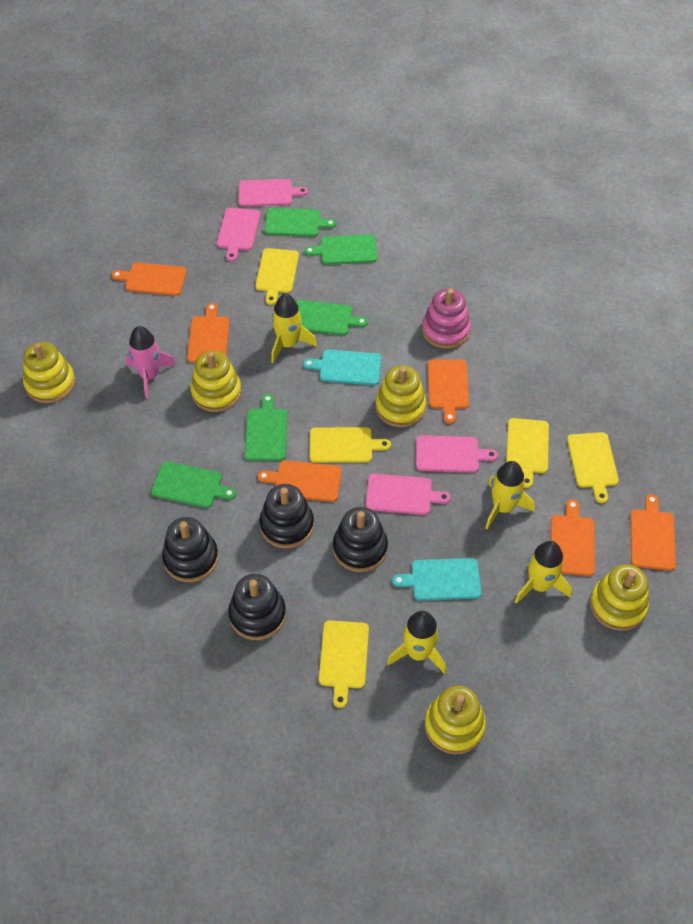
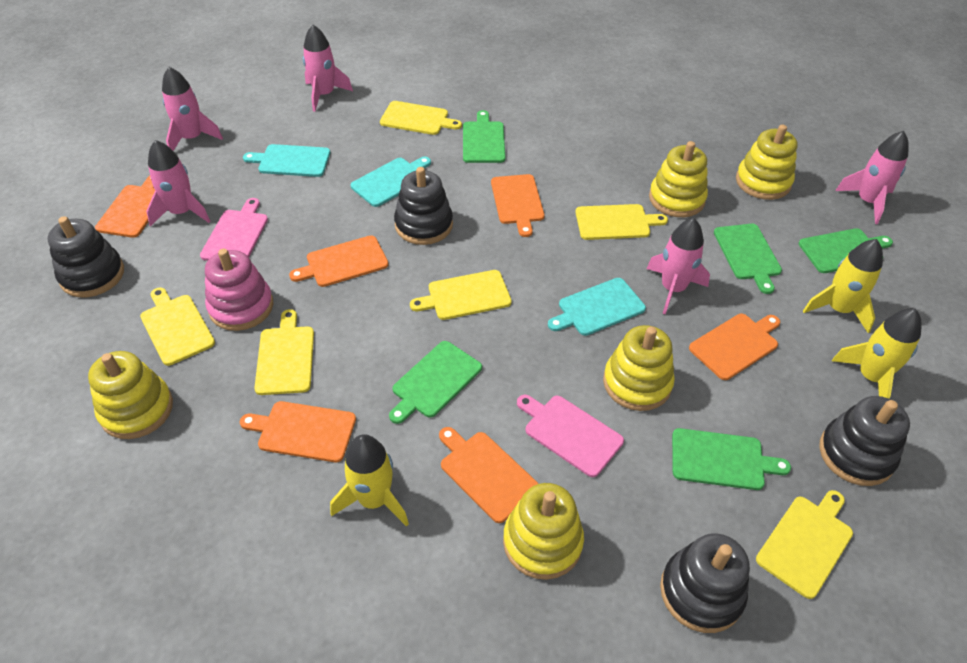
pink cutting board: 4 -> 2
pink rocket: 1 -> 5
turquoise cutting board: 2 -> 3
yellow cutting board: 5 -> 6
yellow rocket: 4 -> 3

